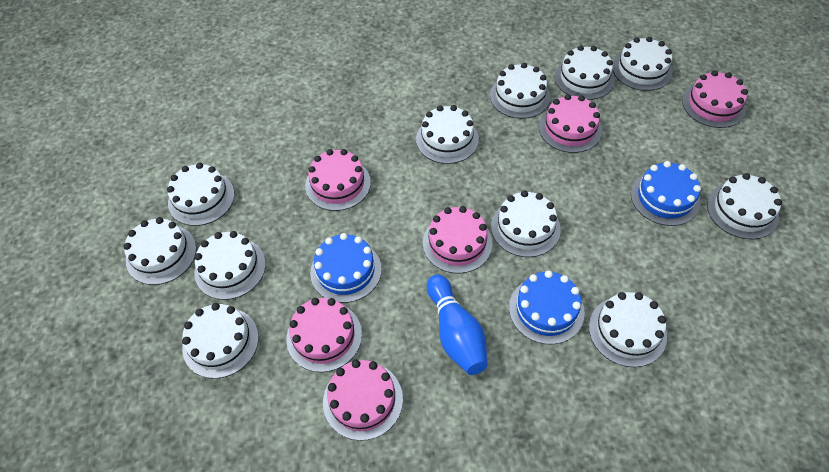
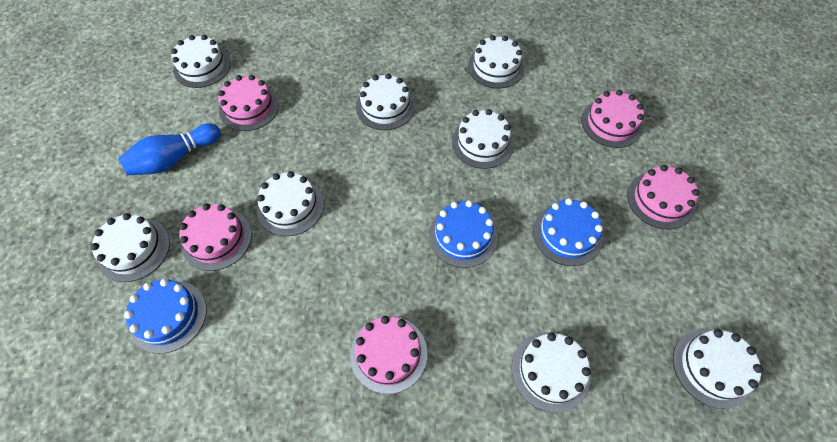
pink cake: 6 -> 5
white cake: 11 -> 8

